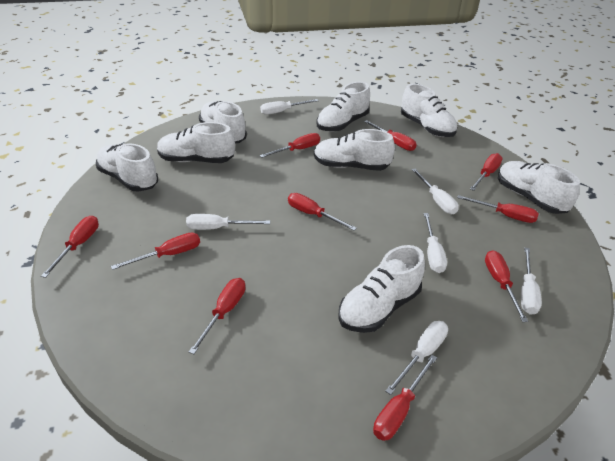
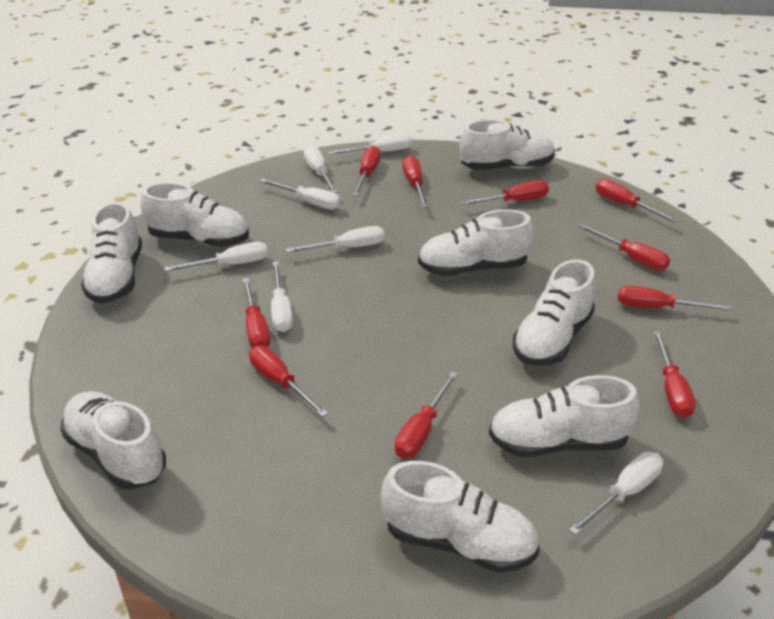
white screwdriver: 6 -> 7

